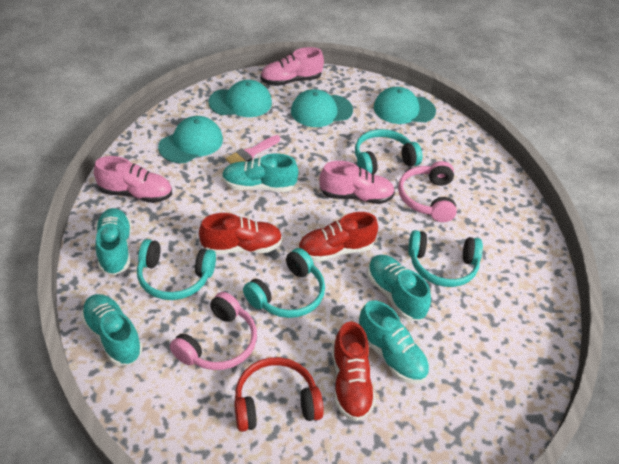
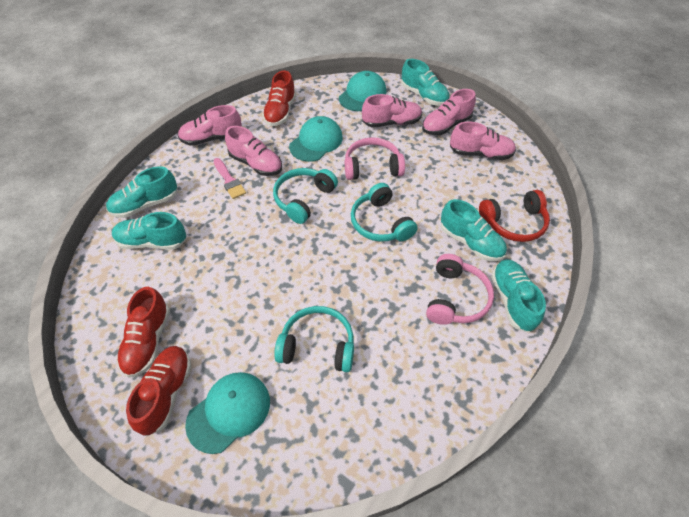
pink shoe: 3 -> 5
turquoise cap: 4 -> 3
turquoise headphones: 4 -> 3

